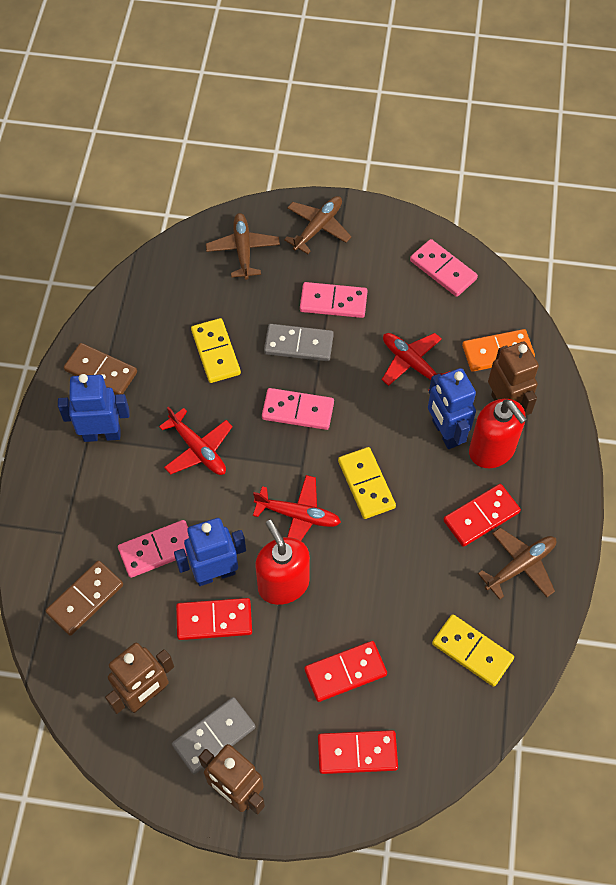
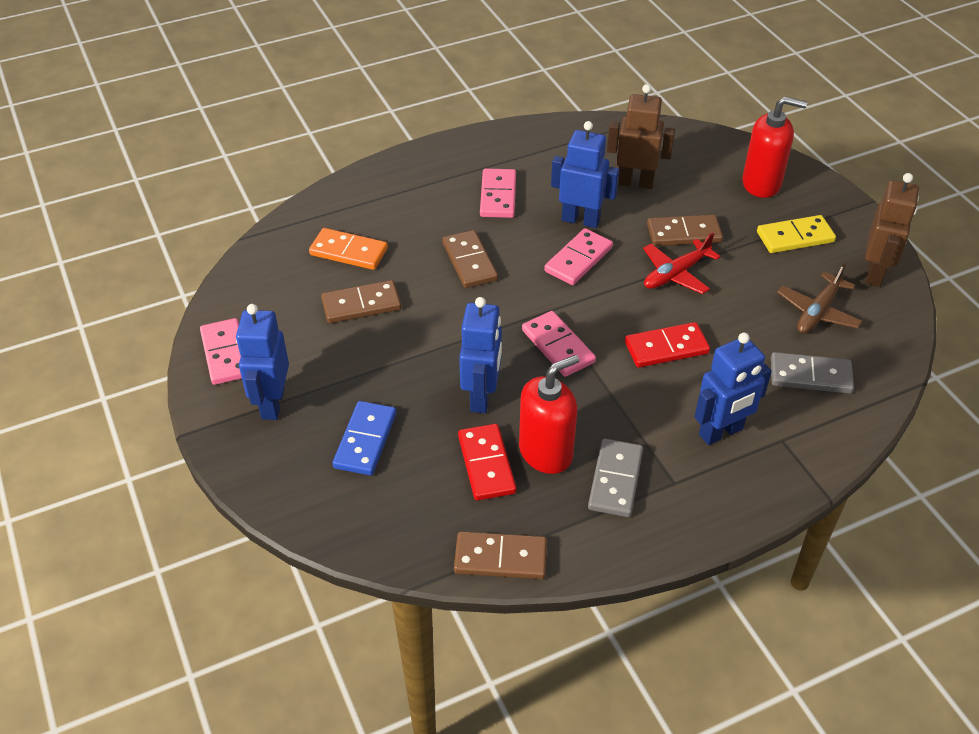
blue domino: 0 -> 1
blue robot: 3 -> 4
brown domino: 2 -> 4
brown plane: 3 -> 1
brown robot: 3 -> 2
red domino: 4 -> 2
red plane: 3 -> 1
yellow domino: 3 -> 1

